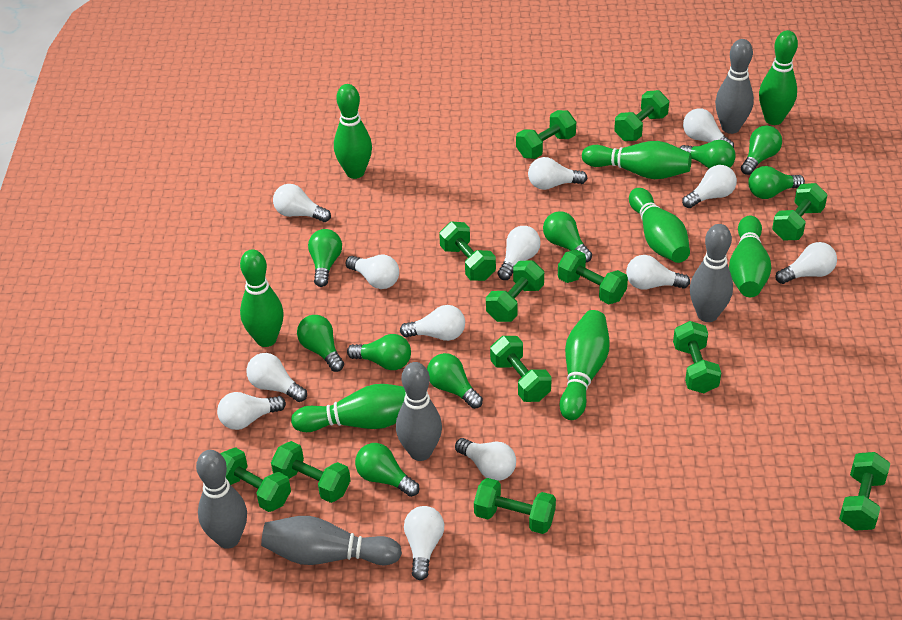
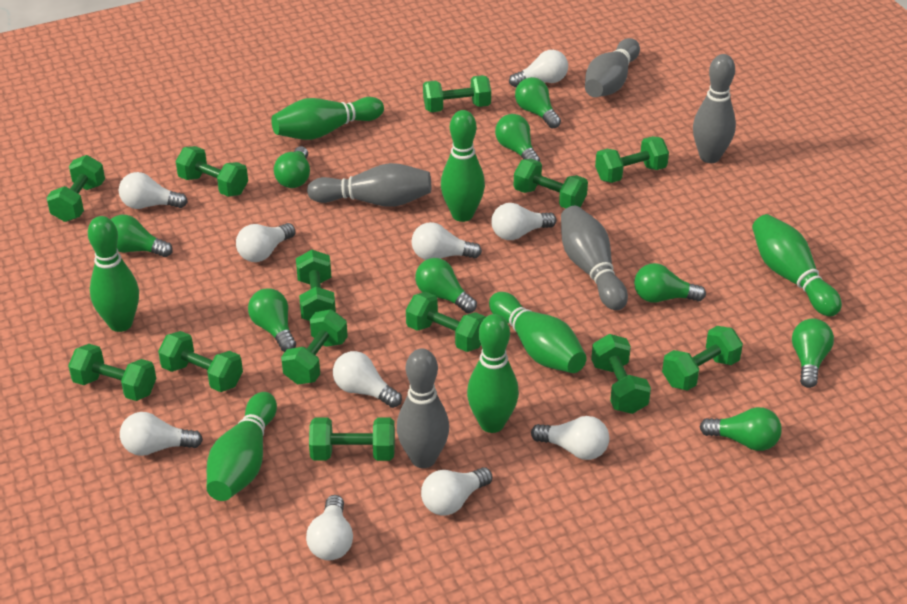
green bowling pin: 8 -> 7
green dumbbell: 12 -> 13
white light bulb: 13 -> 10

